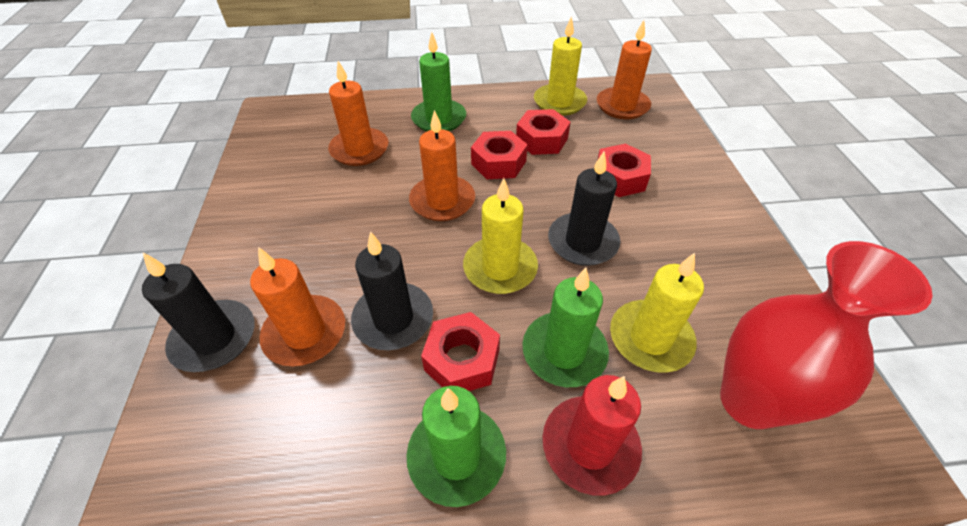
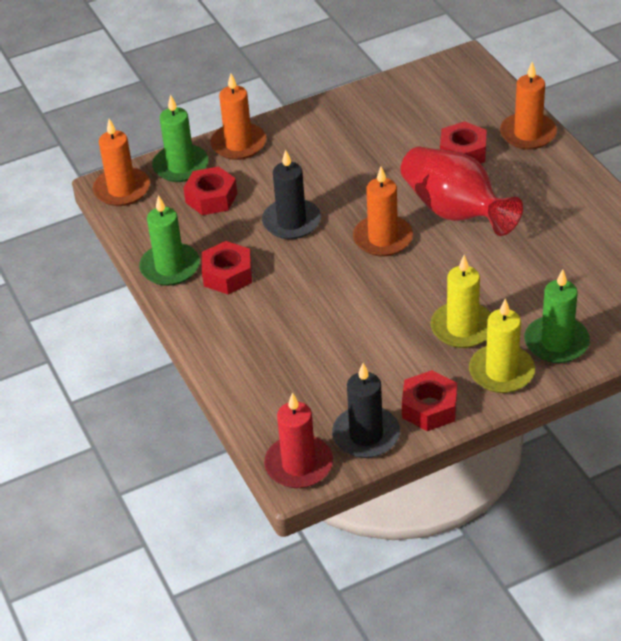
black candle: 3 -> 2
yellow candle: 3 -> 2

